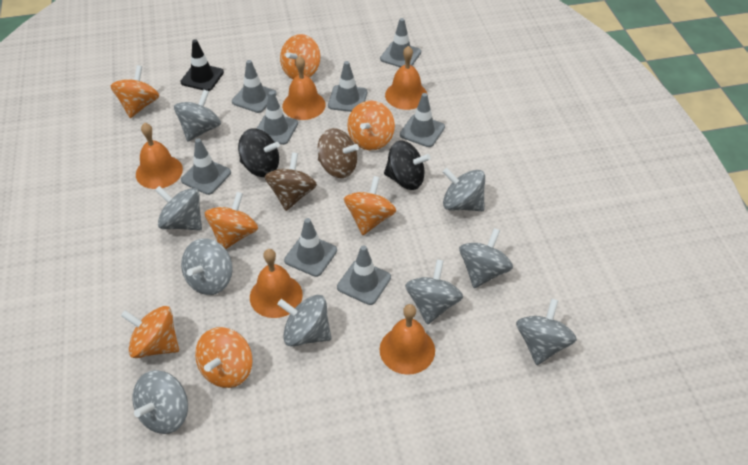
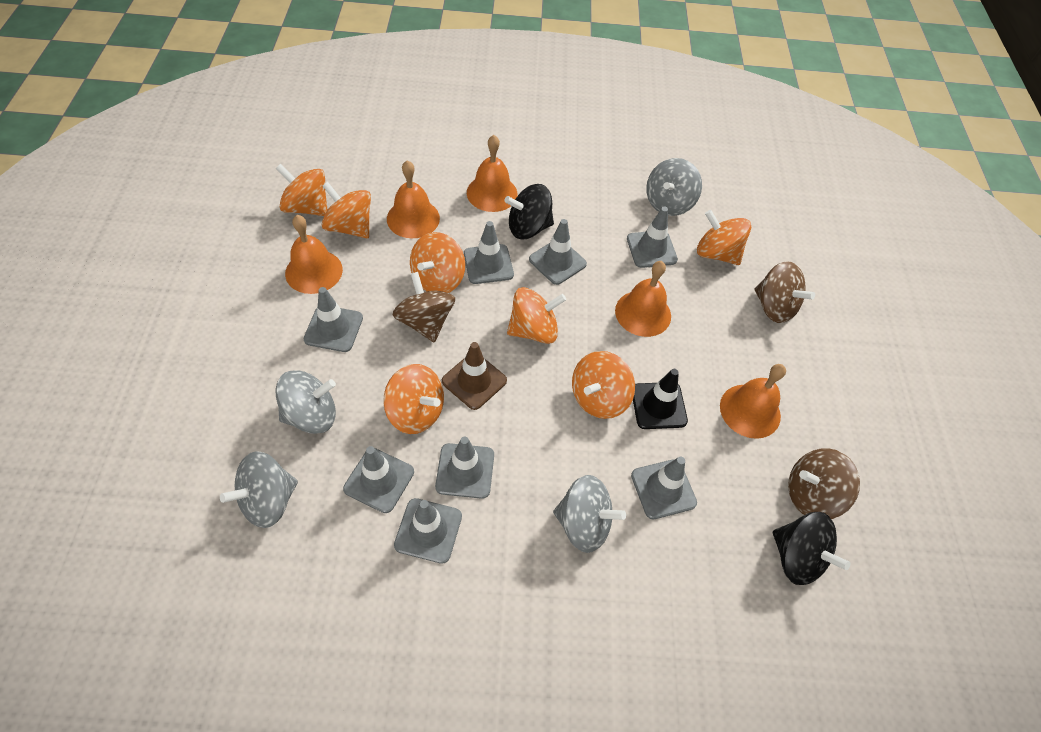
brown spinning top: 2 -> 3
brown traffic cone: 0 -> 1
grey spinning top: 9 -> 4

